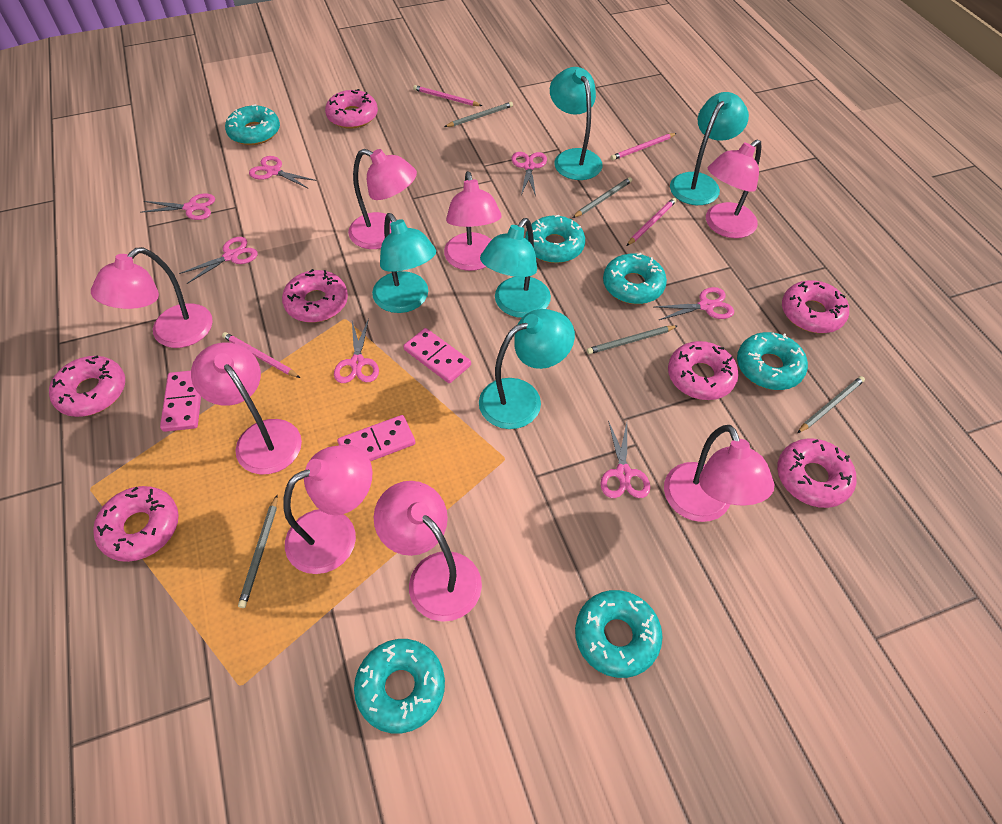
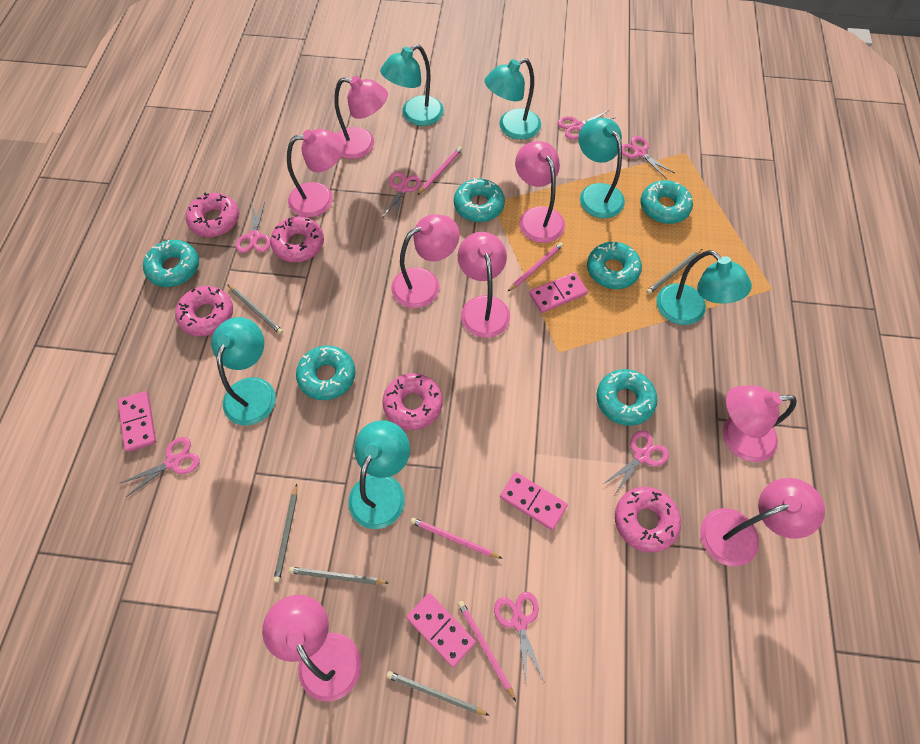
pink domino: 3 -> 4
pink donut: 7 -> 5
turquoise lamp: 5 -> 6

